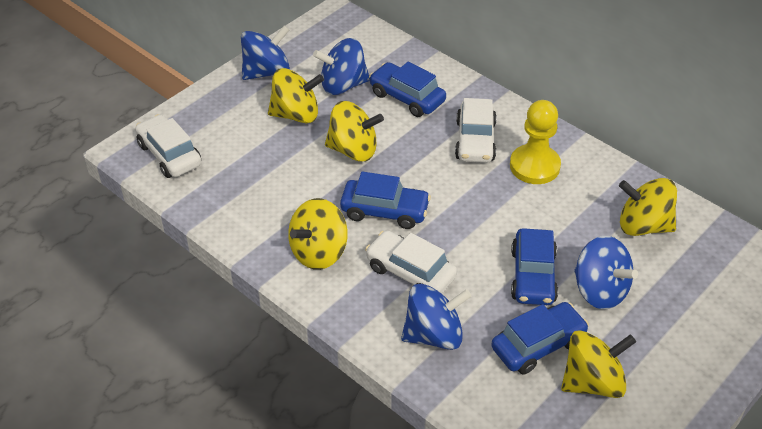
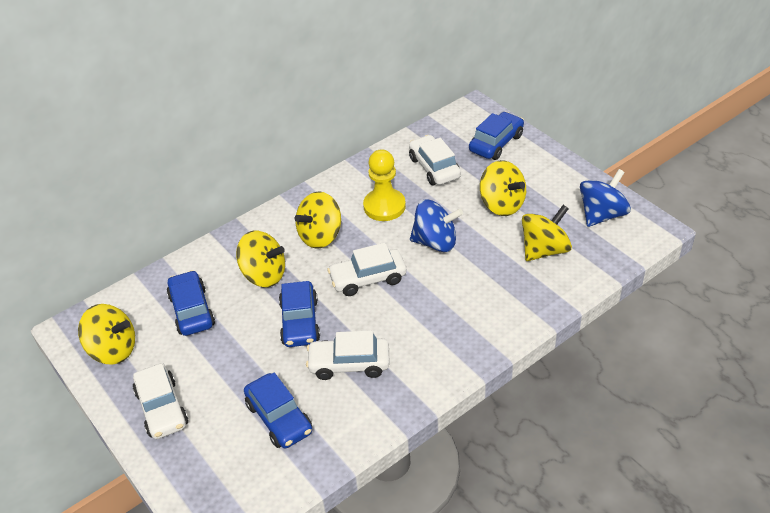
blue spinning top: 4 -> 2
white car: 3 -> 4

